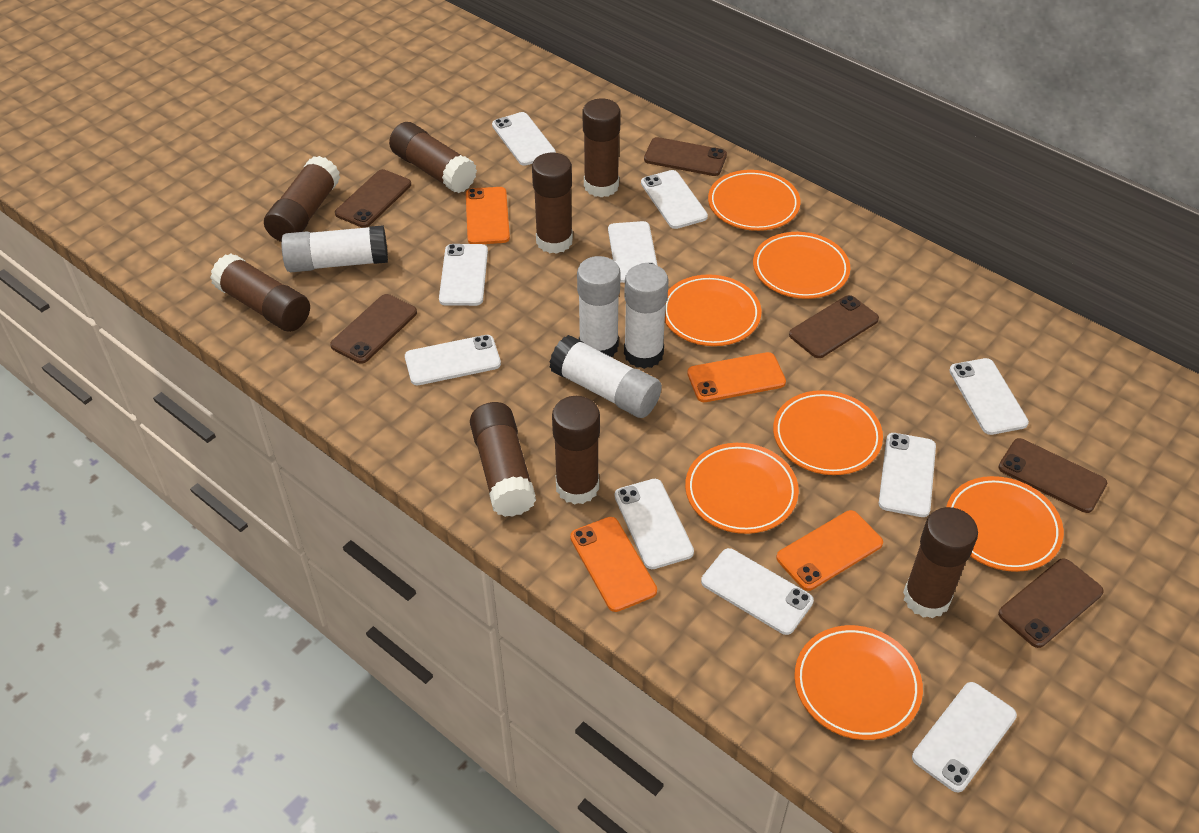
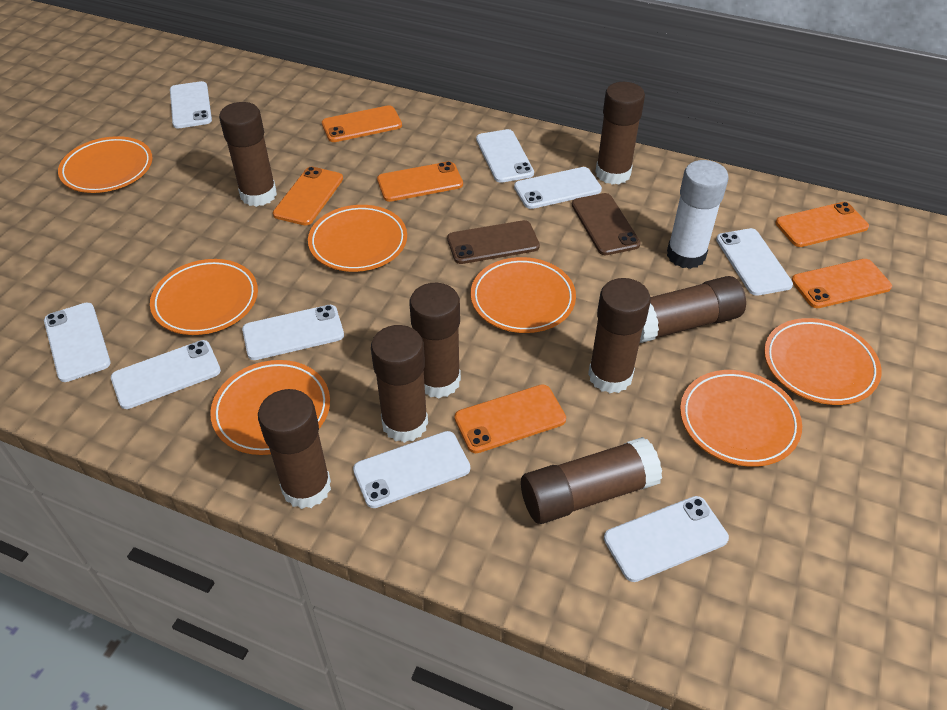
brown phone: 6 -> 2
orange phone: 4 -> 6
white glue stick: 4 -> 1
white phone: 10 -> 9

